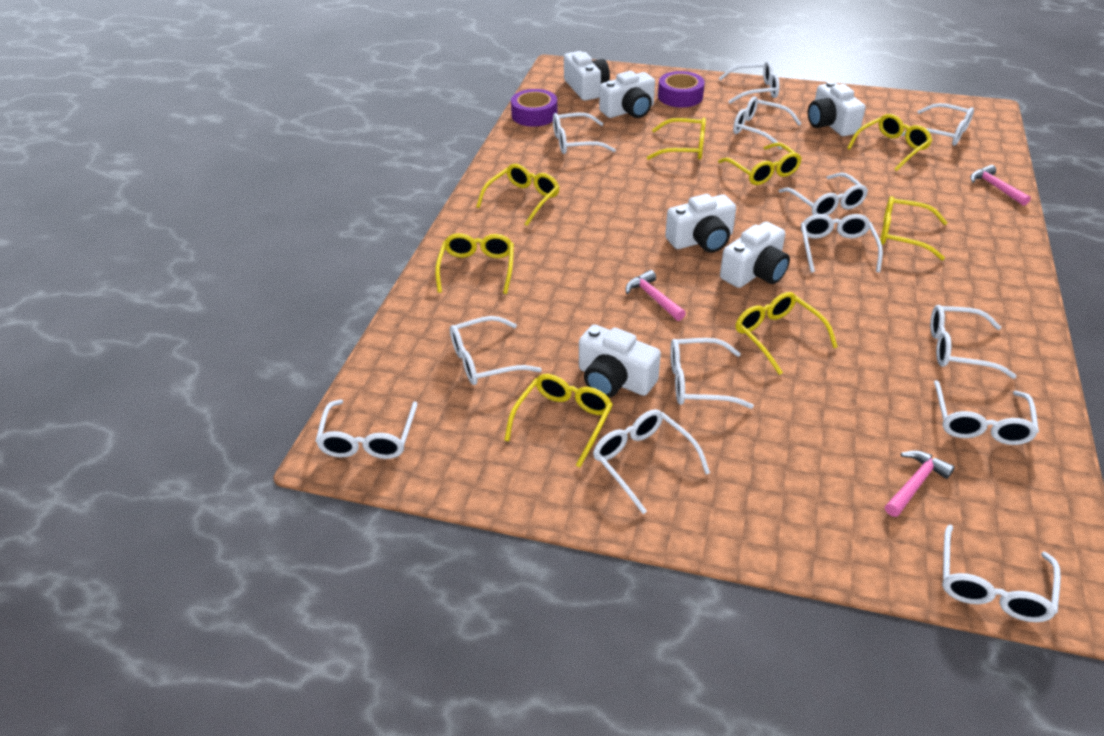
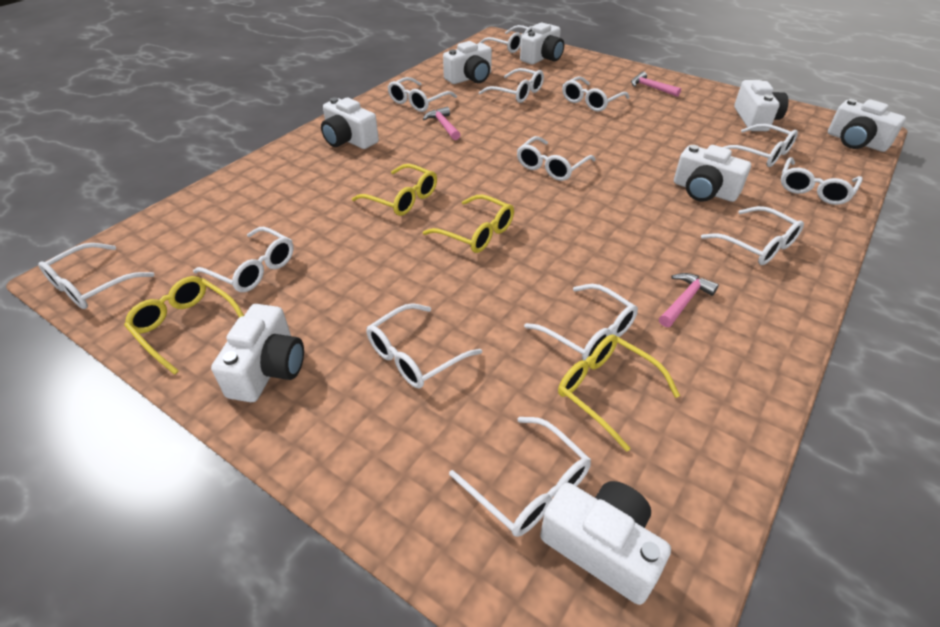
purple tape: 2 -> 0
white camera: 6 -> 8
yellow glasses: 8 -> 4

